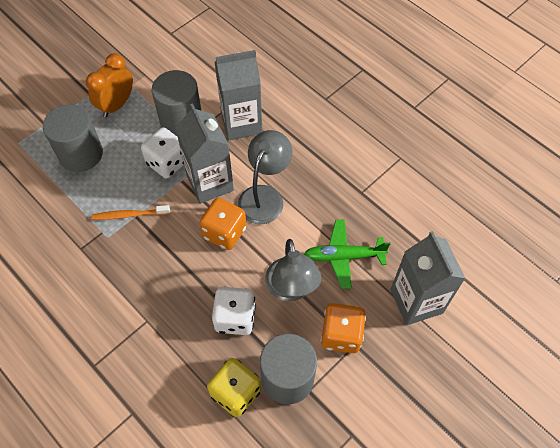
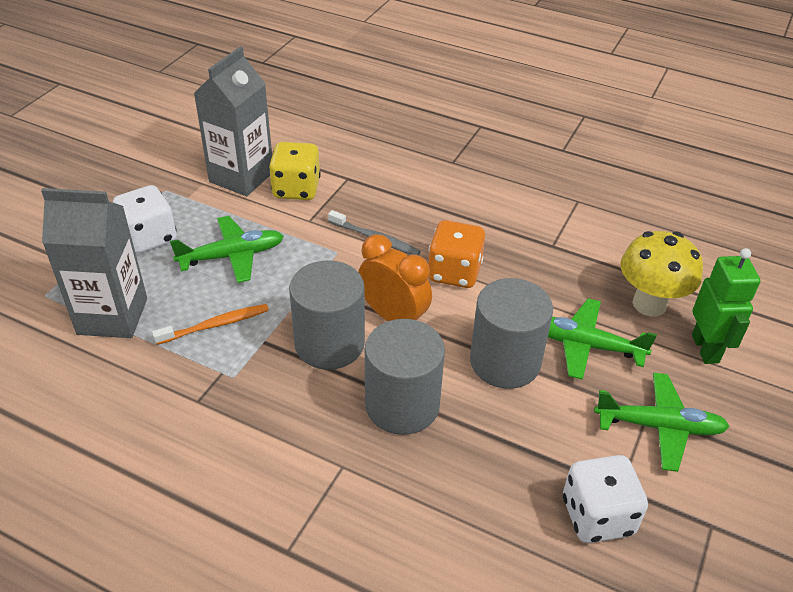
green plane: 1 -> 3
green robot: 0 -> 1
grey carton: 3 -> 2
grey lamp: 2 -> 0
grey toothbrush: 0 -> 1
orange dice: 2 -> 1
yellow mushroom: 0 -> 1

